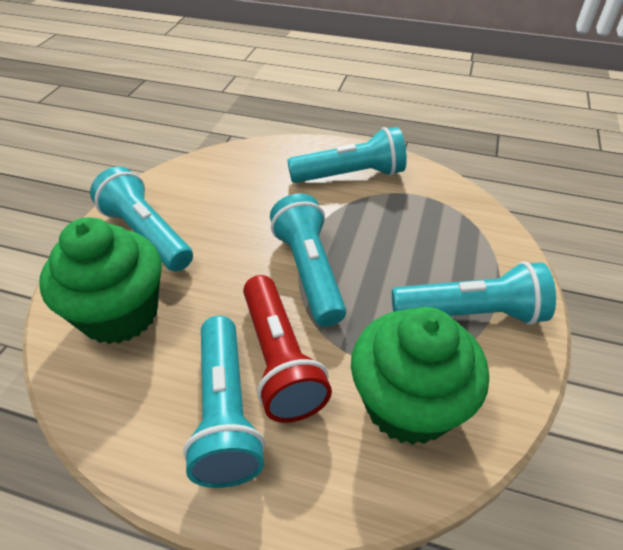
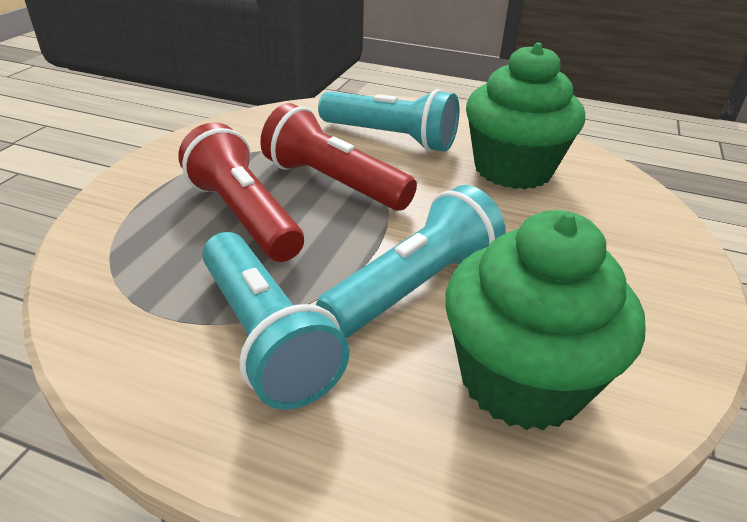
red flashlight: 1 -> 2
turquoise flashlight: 5 -> 3

